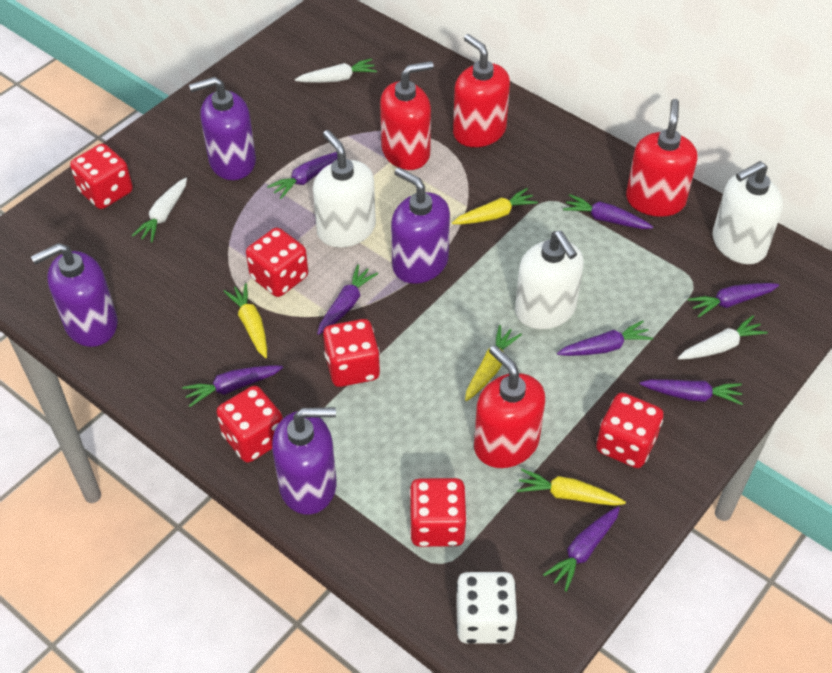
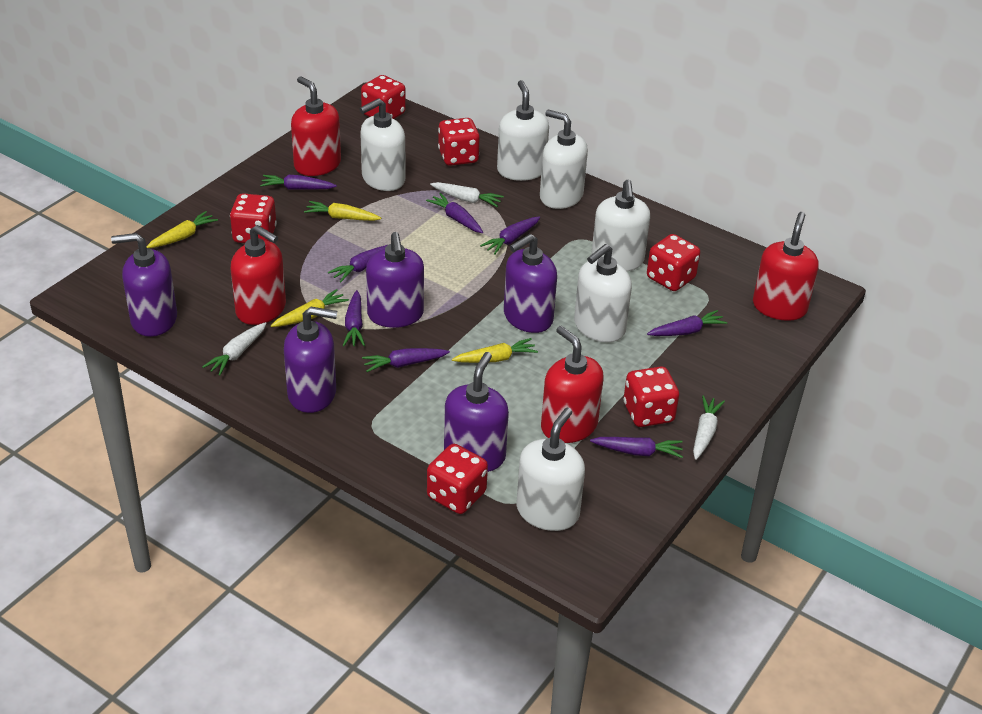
purple soap dispenser: 4 -> 5
white dice: 1 -> 0
white soap dispenser: 3 -> 6

